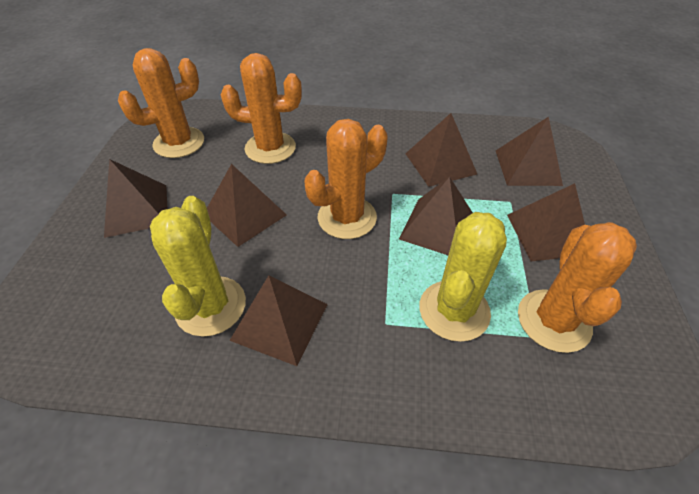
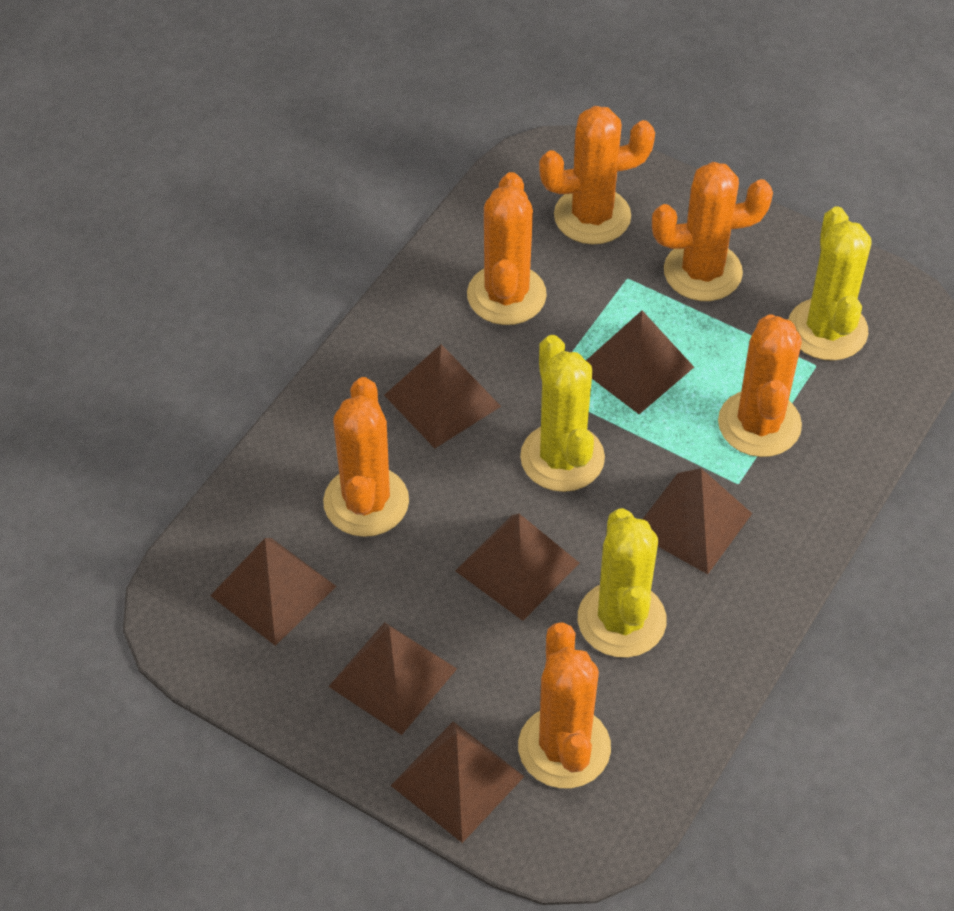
orange cactus: 4 -> 6
yellow cactus: 2 -> 3

